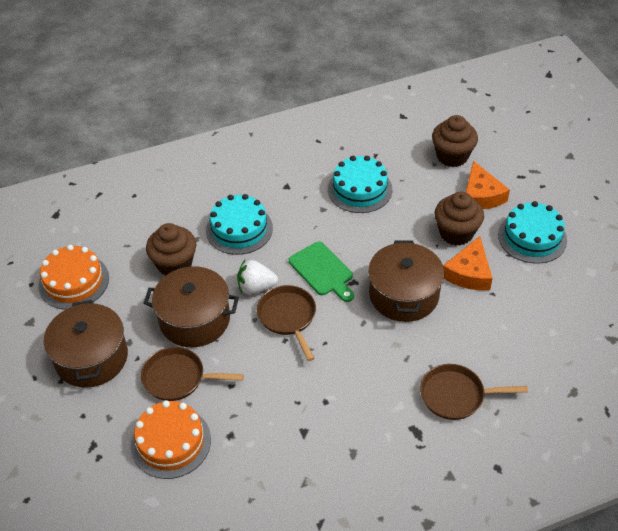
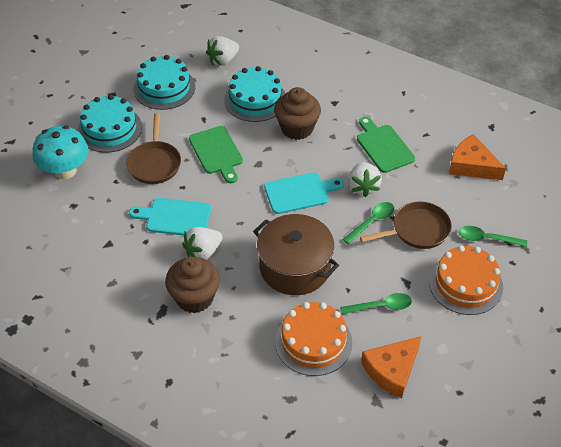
brown cupcake: 3 -> 2
brown pan: 3 -> 2
brown pot: 3 -> 1
green cutting board: 1 -> 2
green spoon: 0 -> 3
turquoise cutting board: 0 -> 2
turquoise mushroom: 0 -> 1
white strawberry: 1 -> 3

